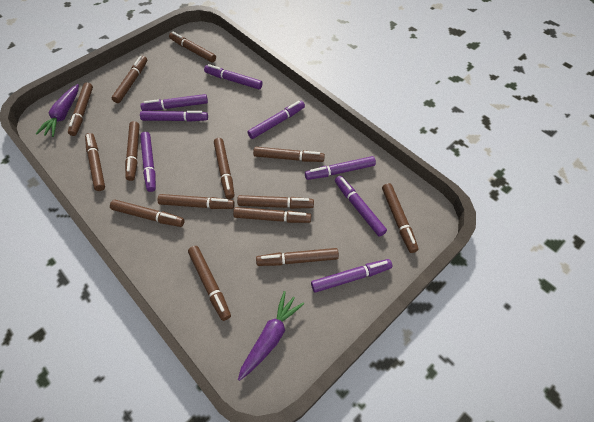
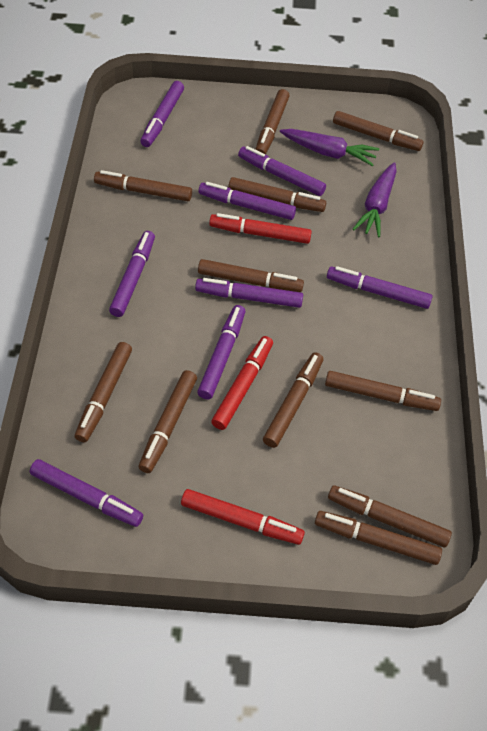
brown marker: 14 -> 11
red marker: 0 -> 3

